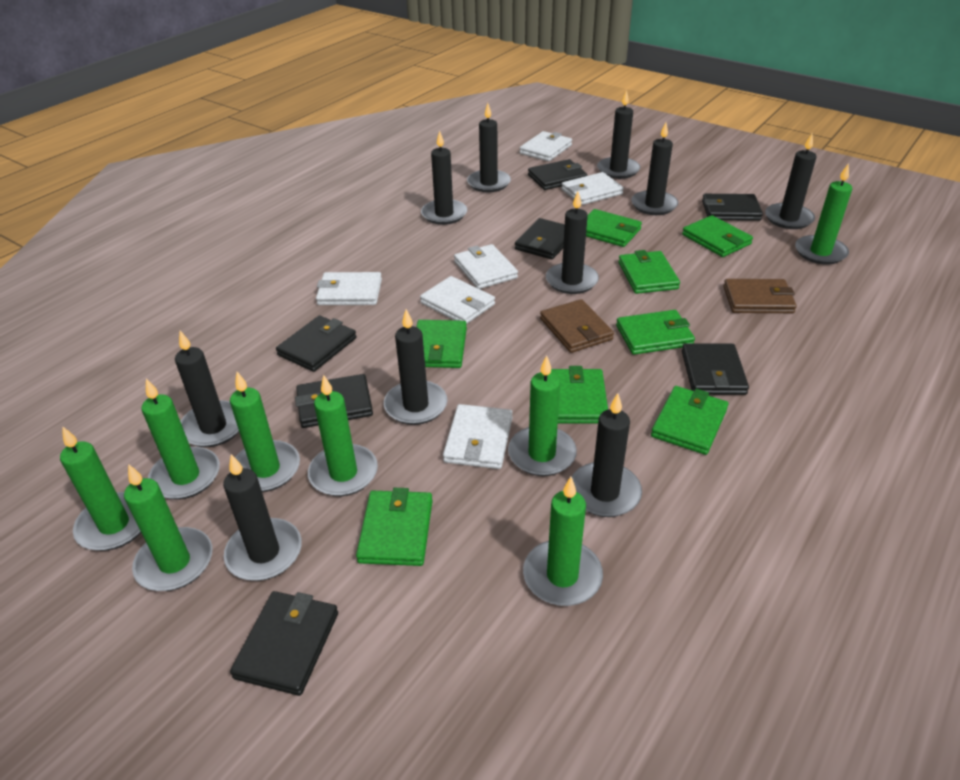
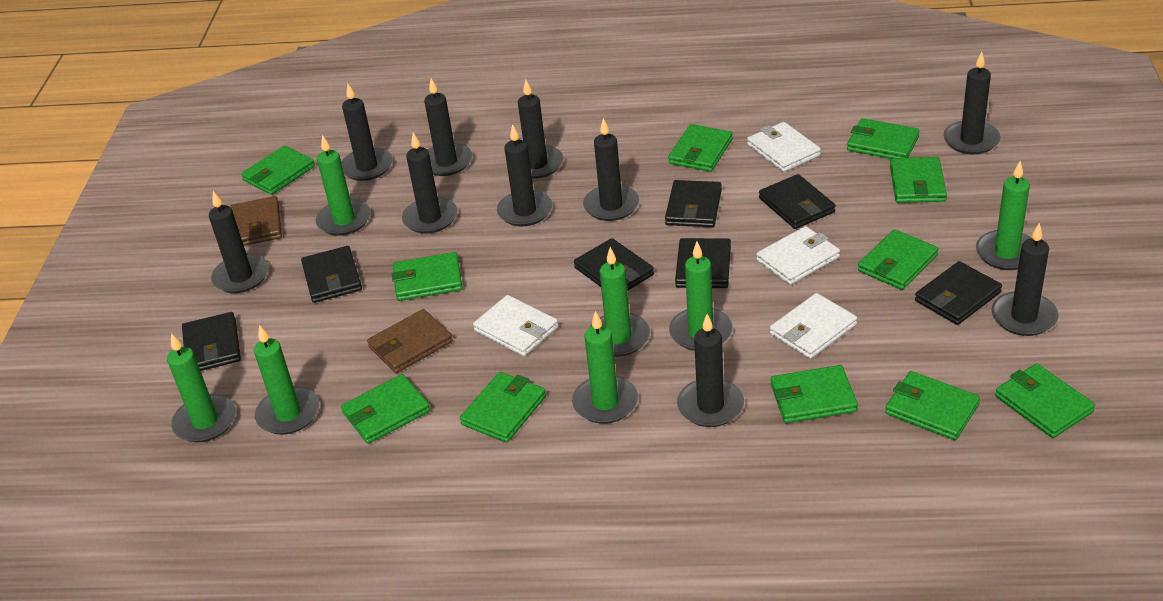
green candle: 8 -> 7
green wallet: 8 -> 11
white wallet: 6 -> 4

